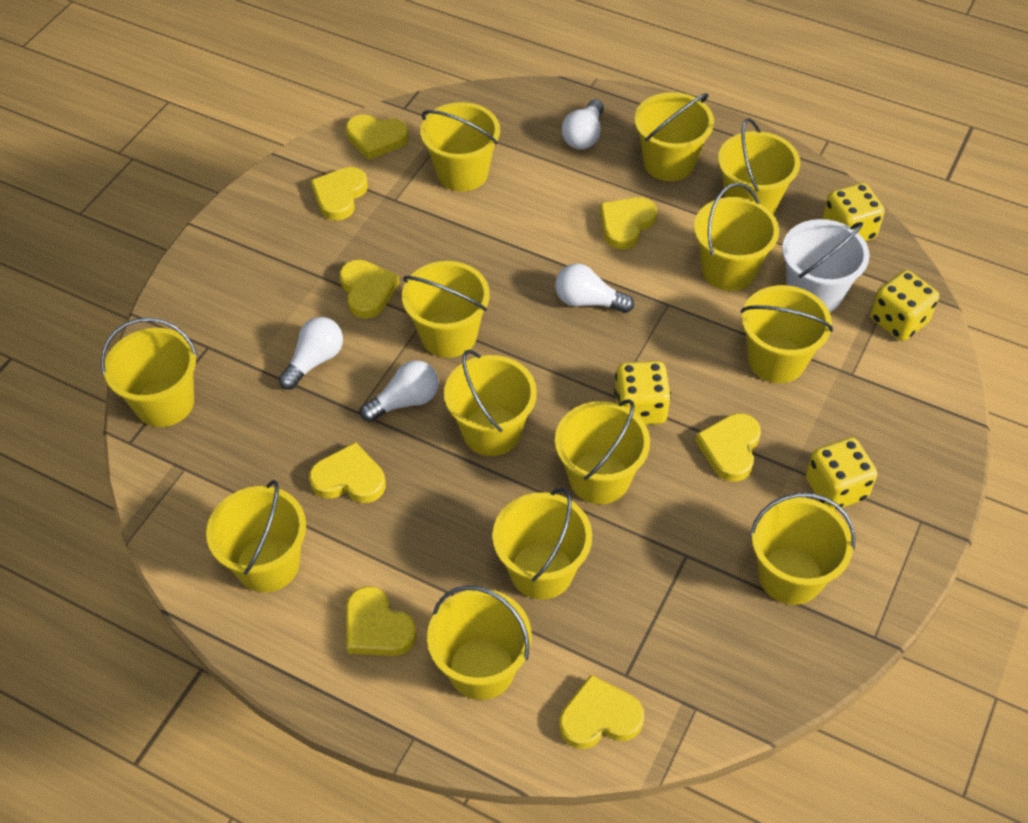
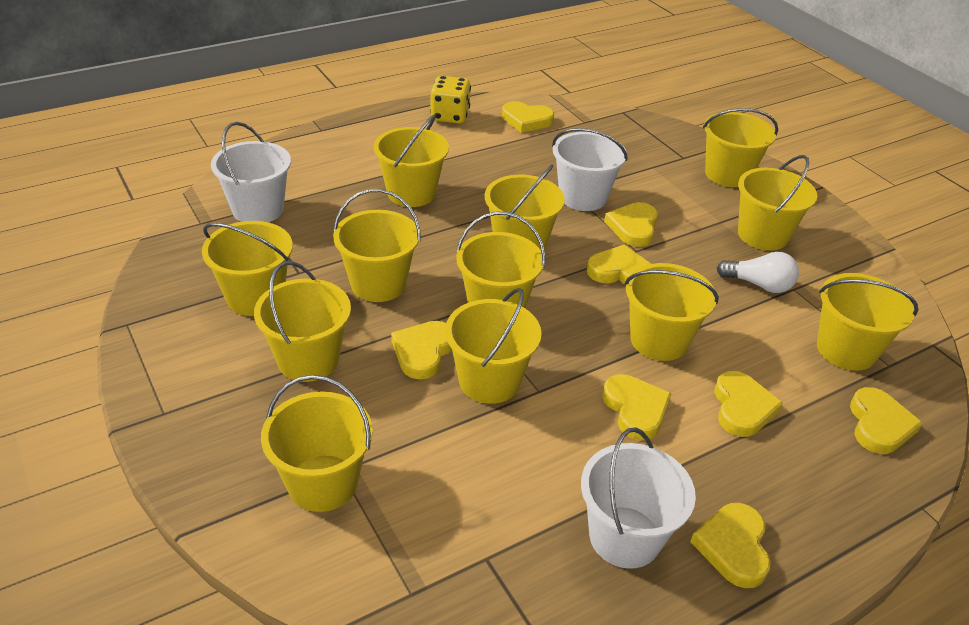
white bucket: 1 -> 3
white light bulb: 4 -> 1
yellow bucket: 13 -> 12
yellow dice: 4 -> 1

